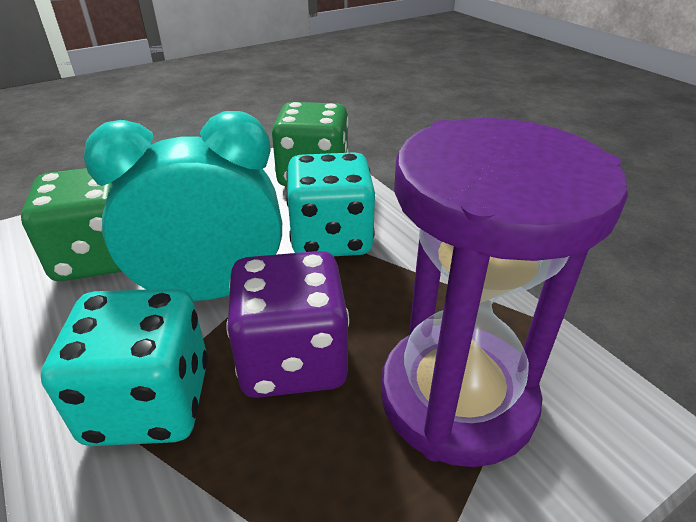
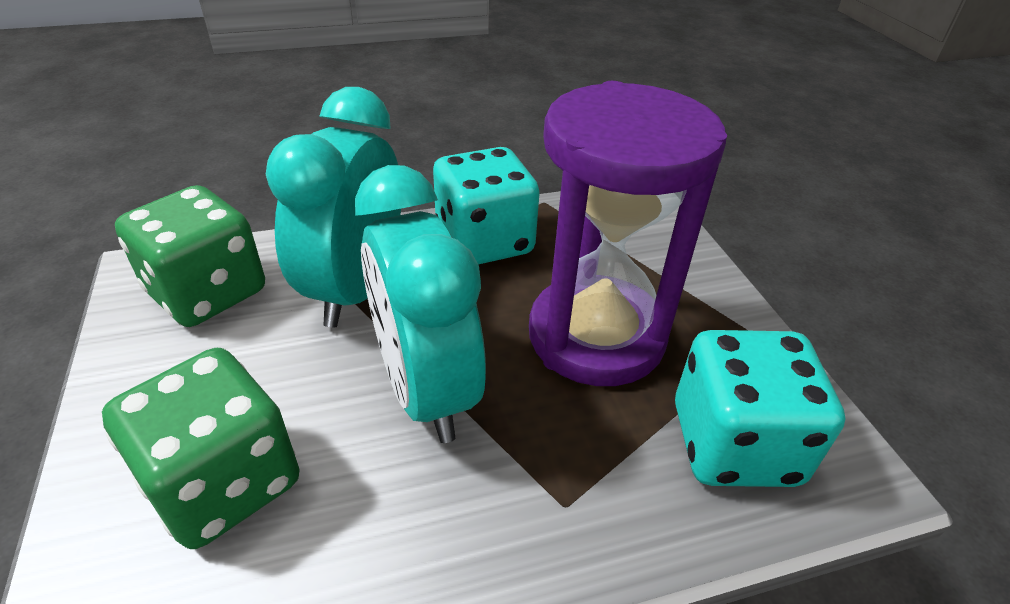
purple dice: 1 -> 0
turquoise clock: 1 -> 2

